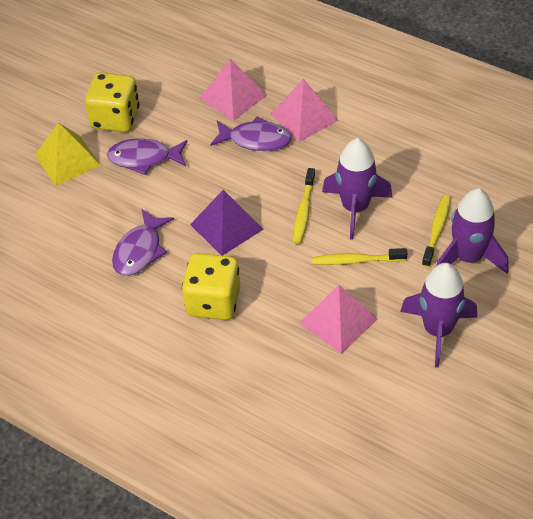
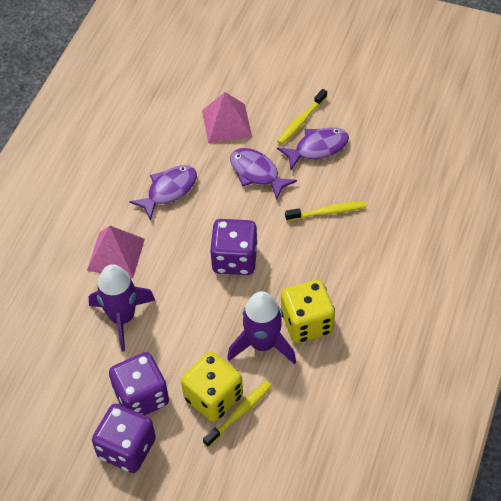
pink pyramid: 3 -> 2
purple dice: 0 -> 3
purple pyramid: 1 -> 0
purple rocket: 3 -> 2
yellow pyramid: 1 -> 0

